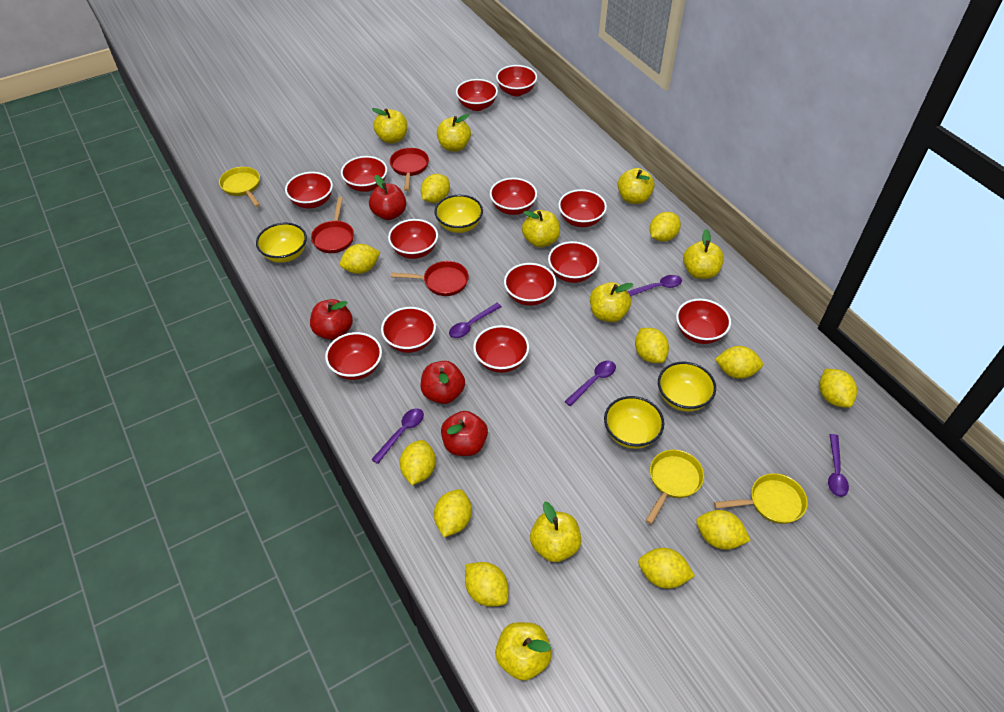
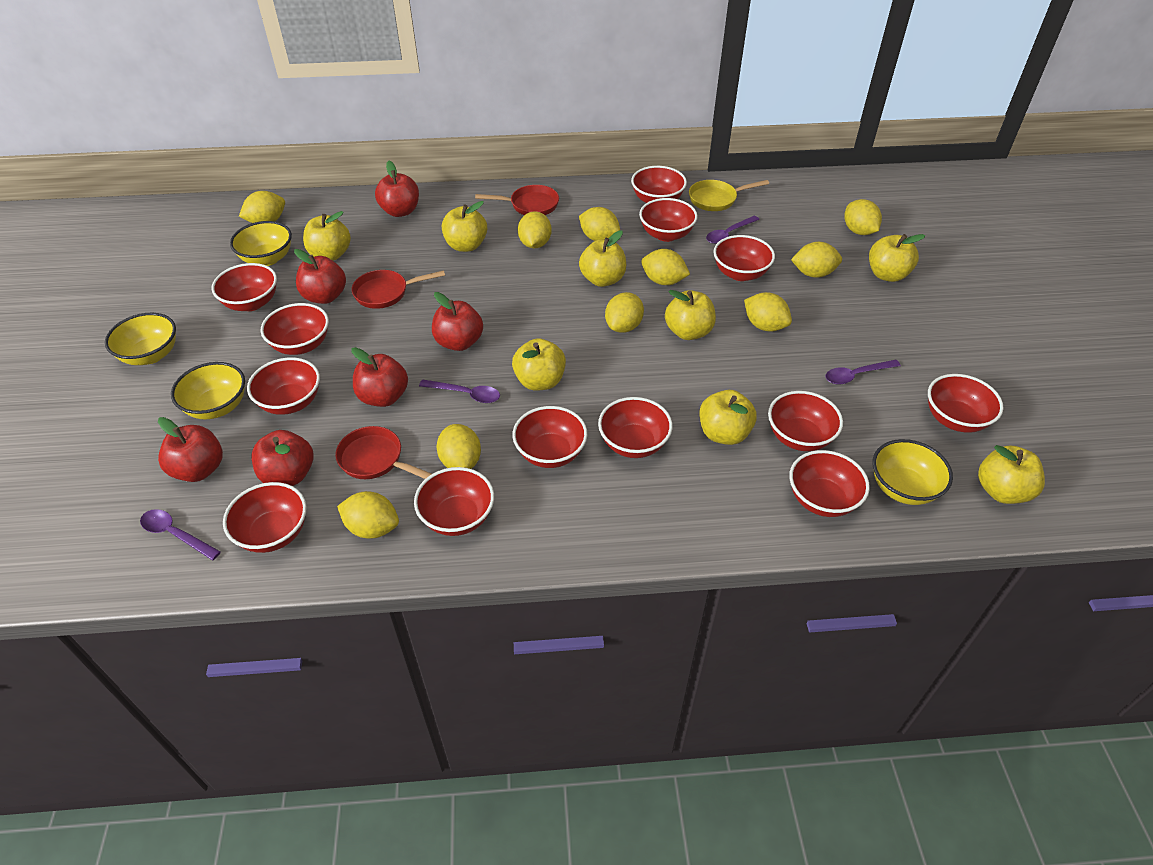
purple spoon: 5 -> 4
red apple: 4 -> 6
yellow lemon: 11 -> 10
yellow pan: 3 -> 1

